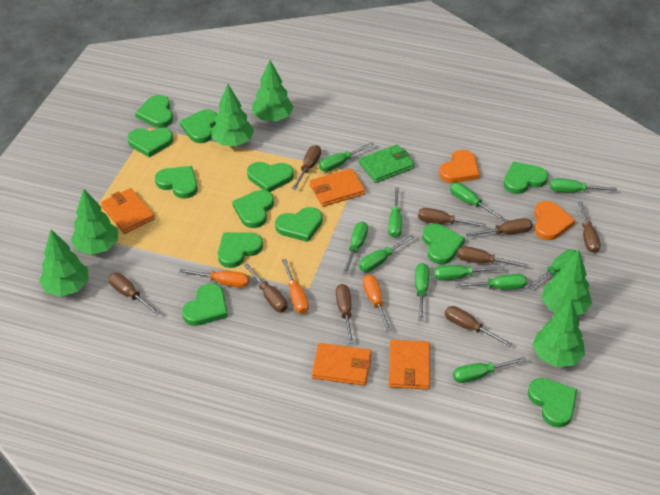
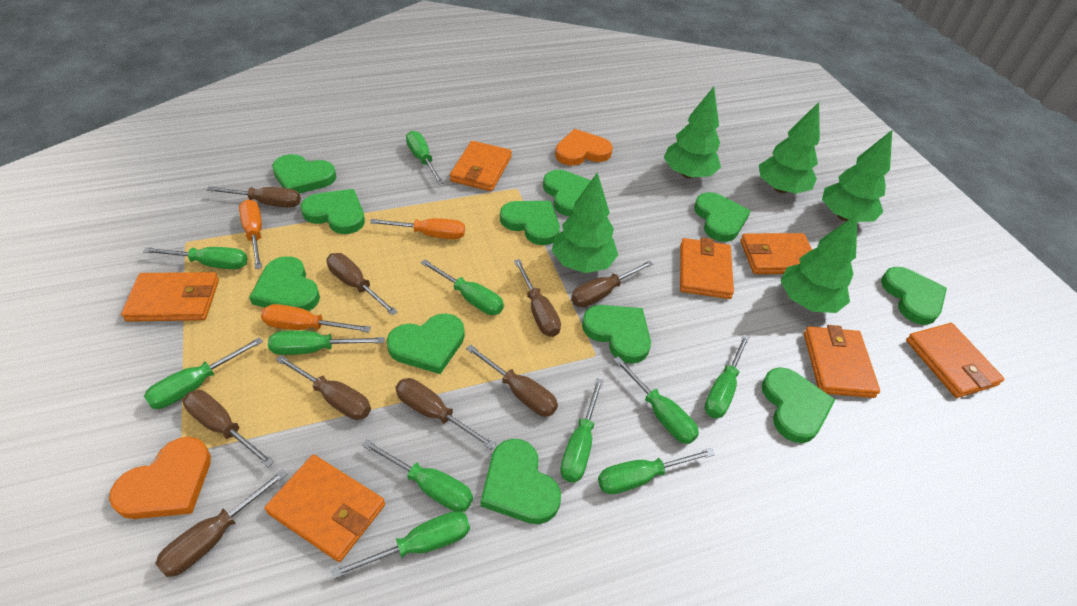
green heart: 12 -> 11
green tree: 6 -> 5
green wallet: 1 -> 0
orange wallet: 4 -> 7

